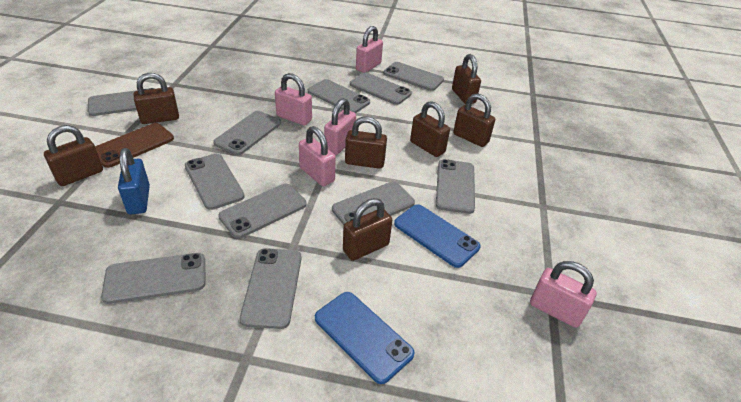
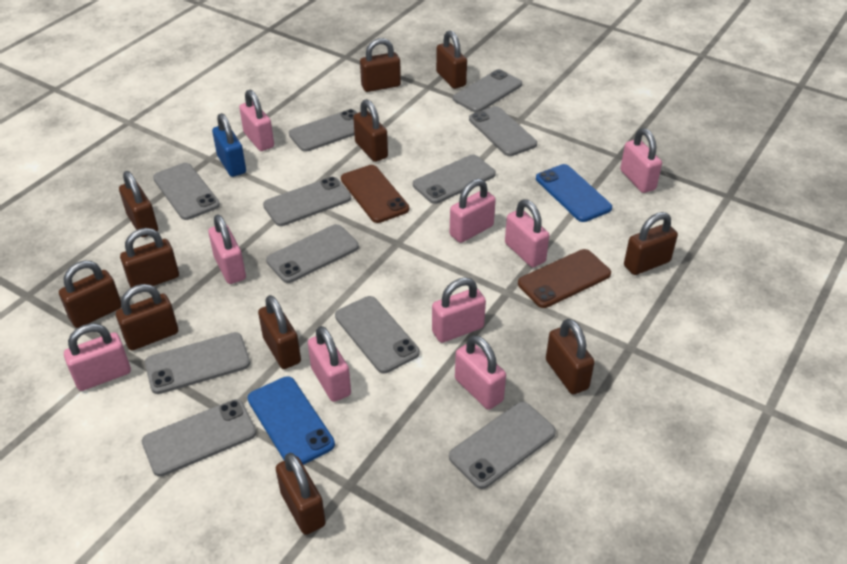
brown padlock: 7 -> 11
brown phone: 1 -> 2
pink padlock: 5 -> 9

